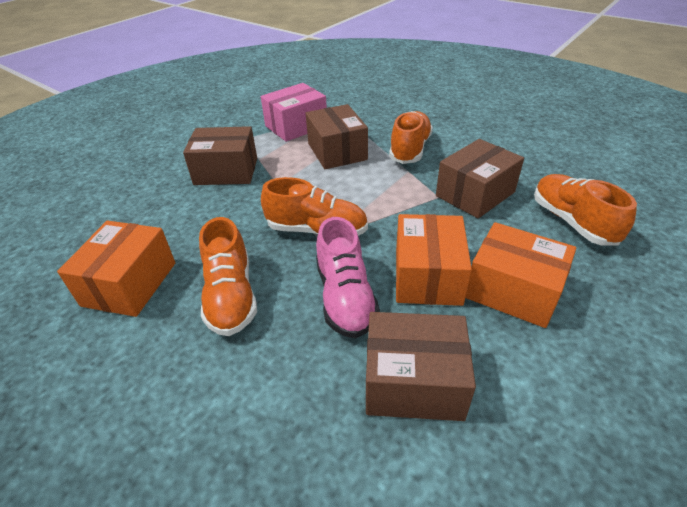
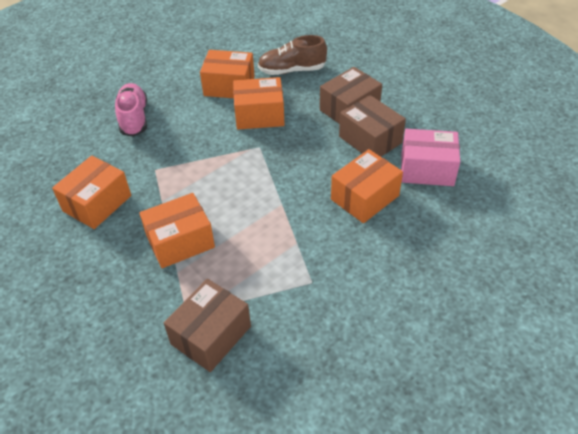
brown box: 4 -> 3
brown shoe: 0 -> 1
orange box: 3 -> 5
orange shoe: 4 -> 0

